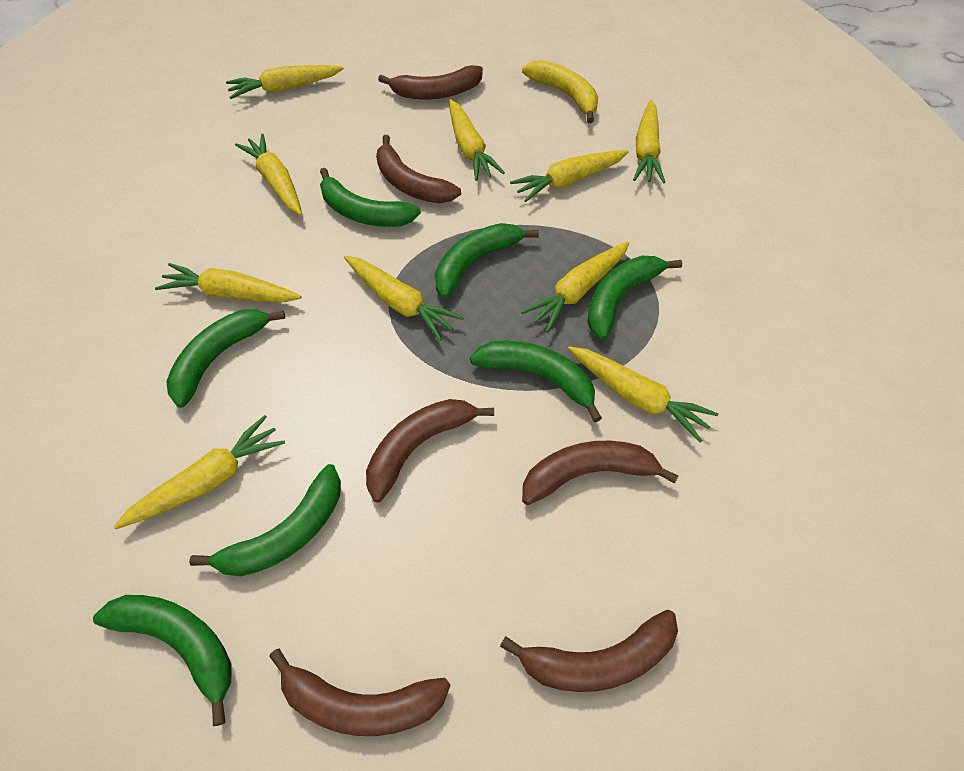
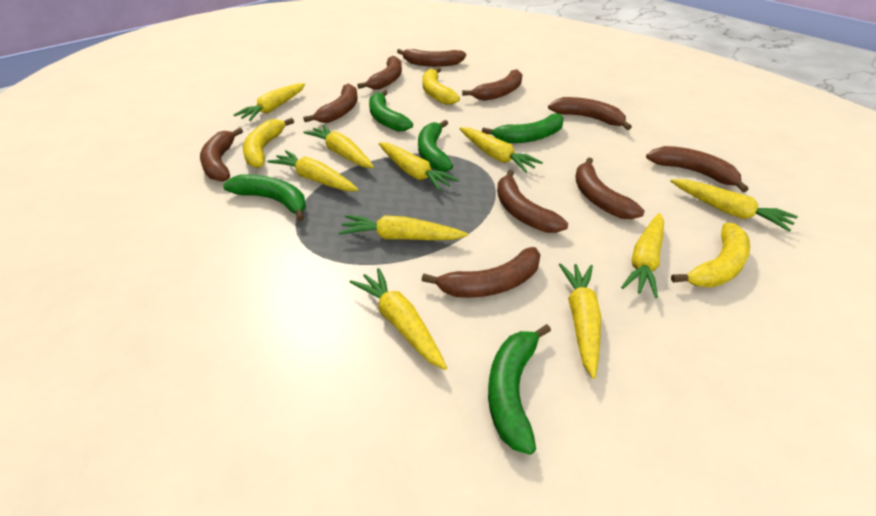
brown banana: 6 -> 10
green banana: 7 -> 5
yellow banana: 1 -> 3

